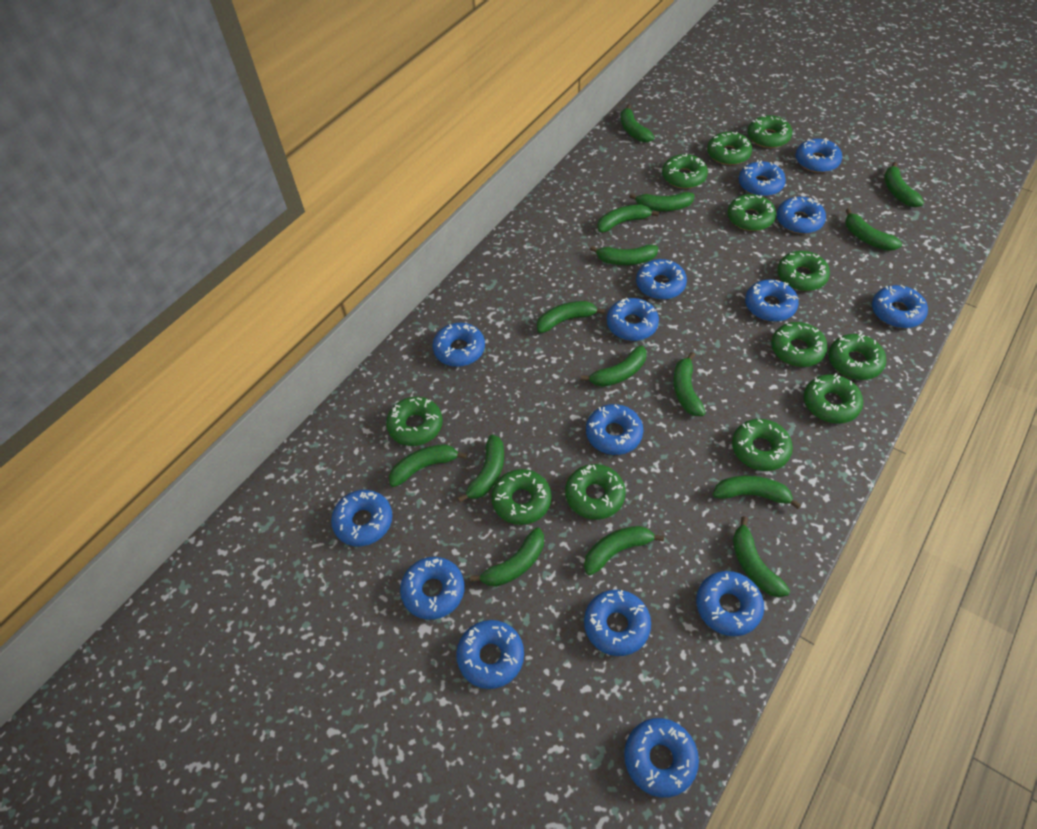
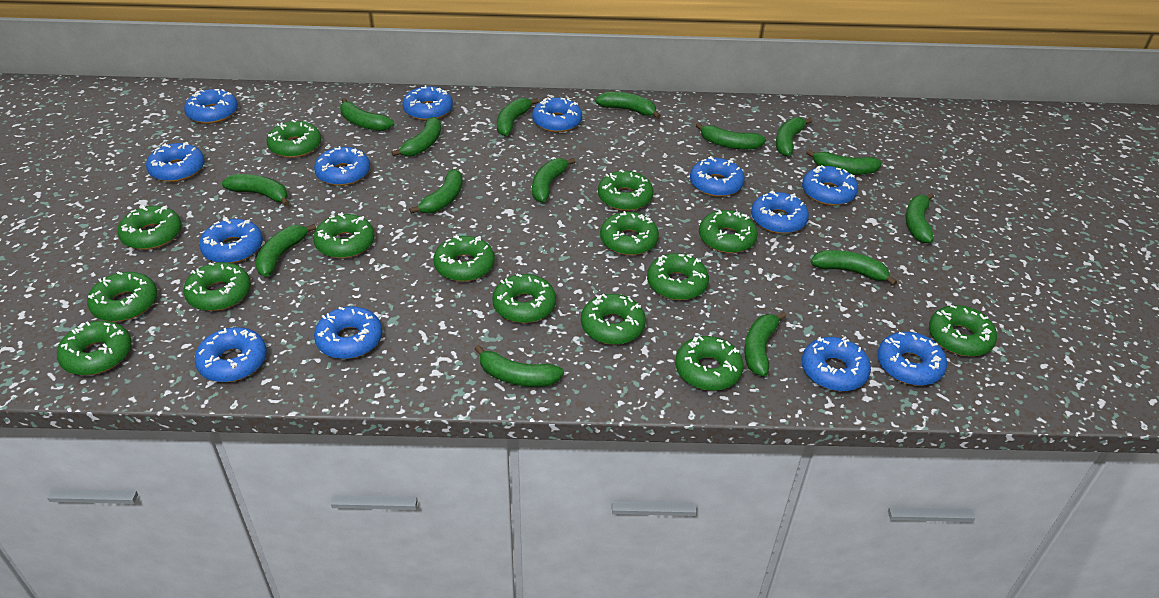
blue donut: 15 -> 13
green donut: 12 -> 15

